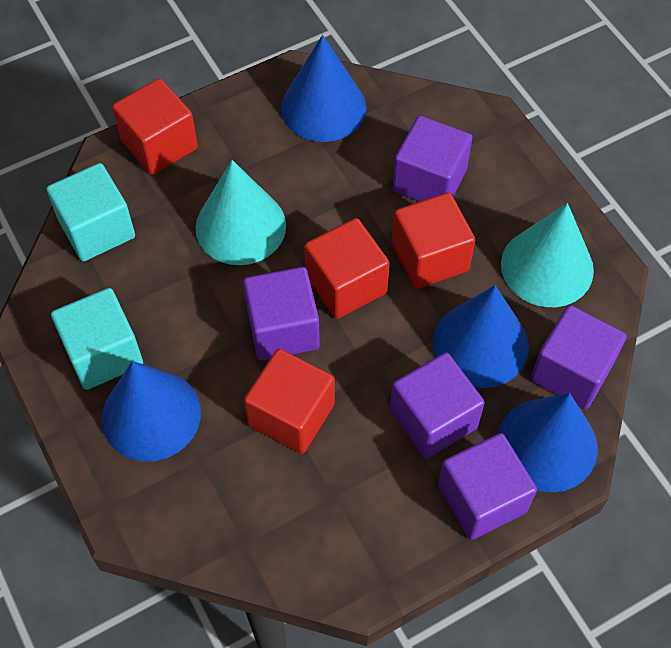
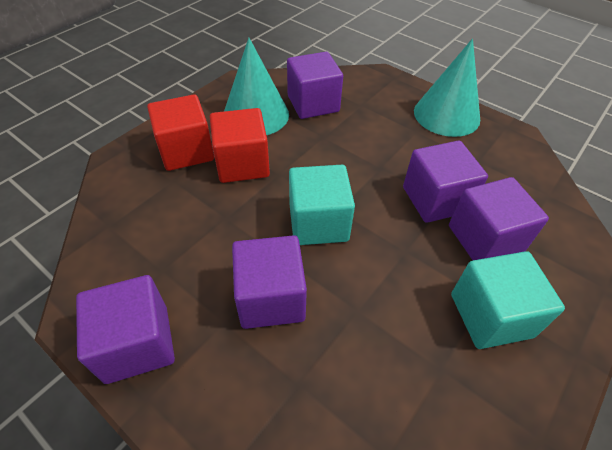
blue cone: 4 -> 0
red cube: 4 -> 2

